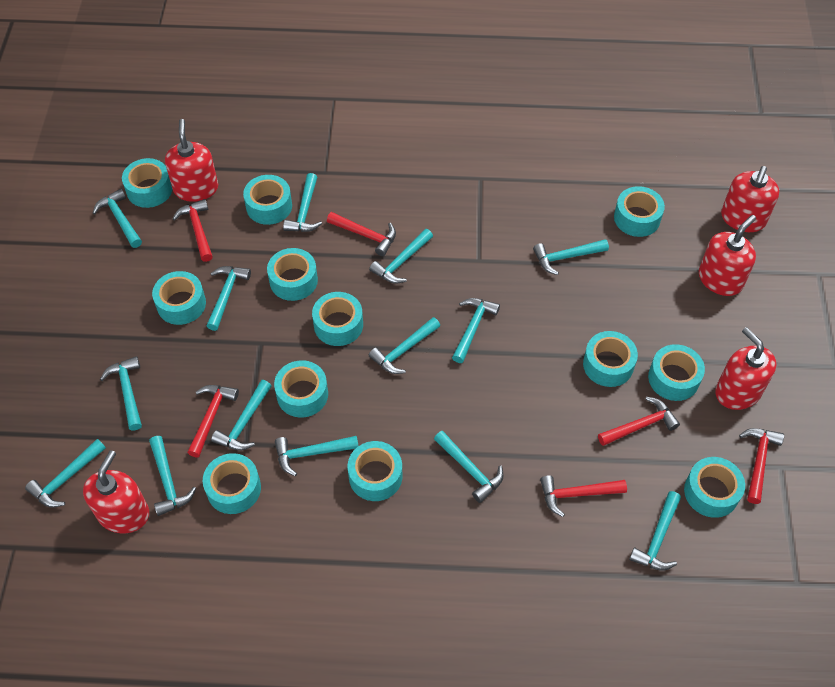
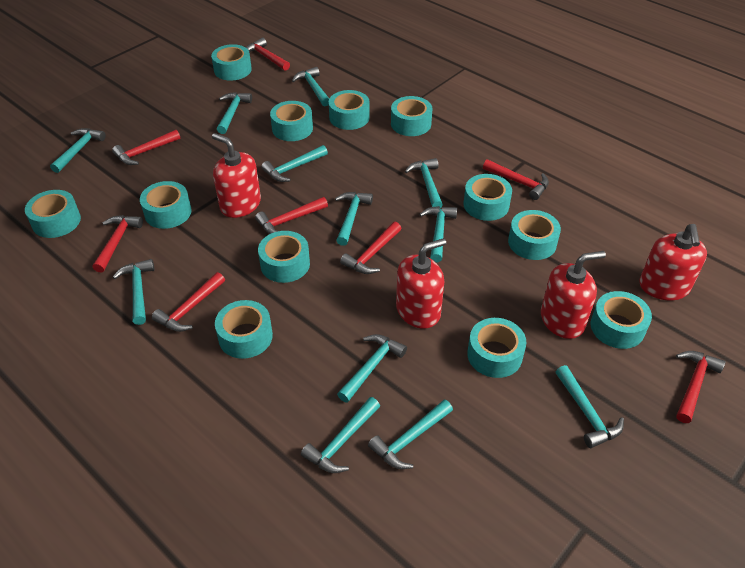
red hammer: 6 -> 8
red soap dispenser: 5 -> 4
turquoise hammer: 14 -> 12

